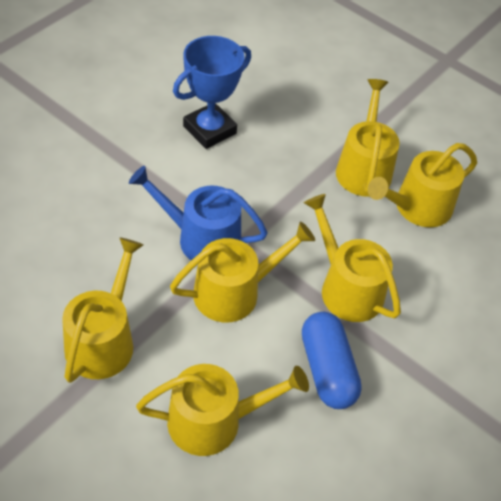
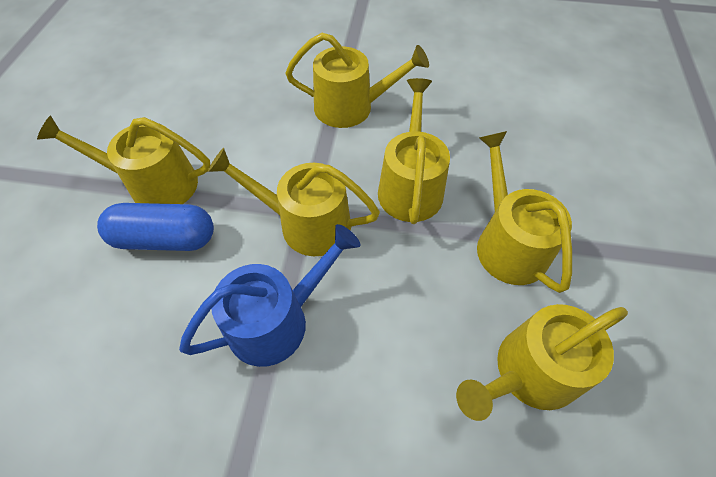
blue trophy: 1 -> 0

